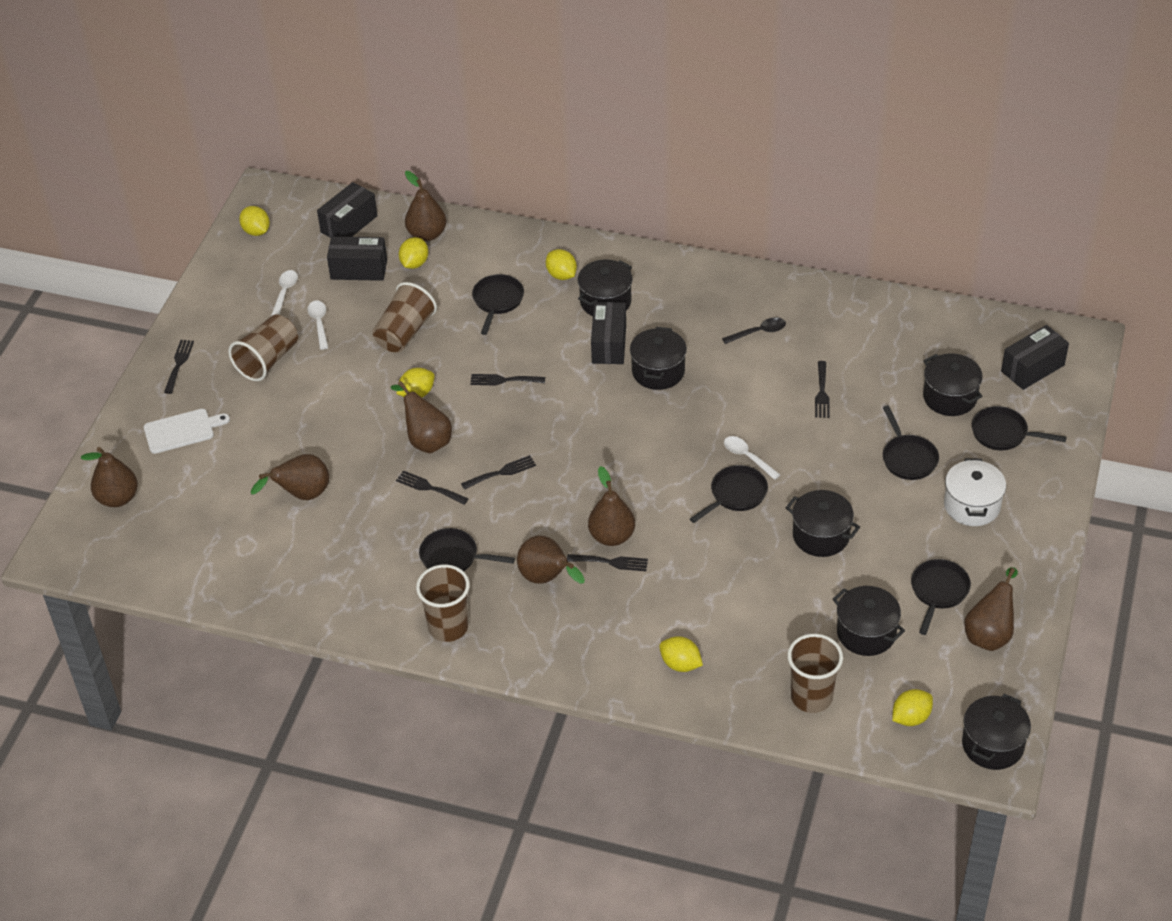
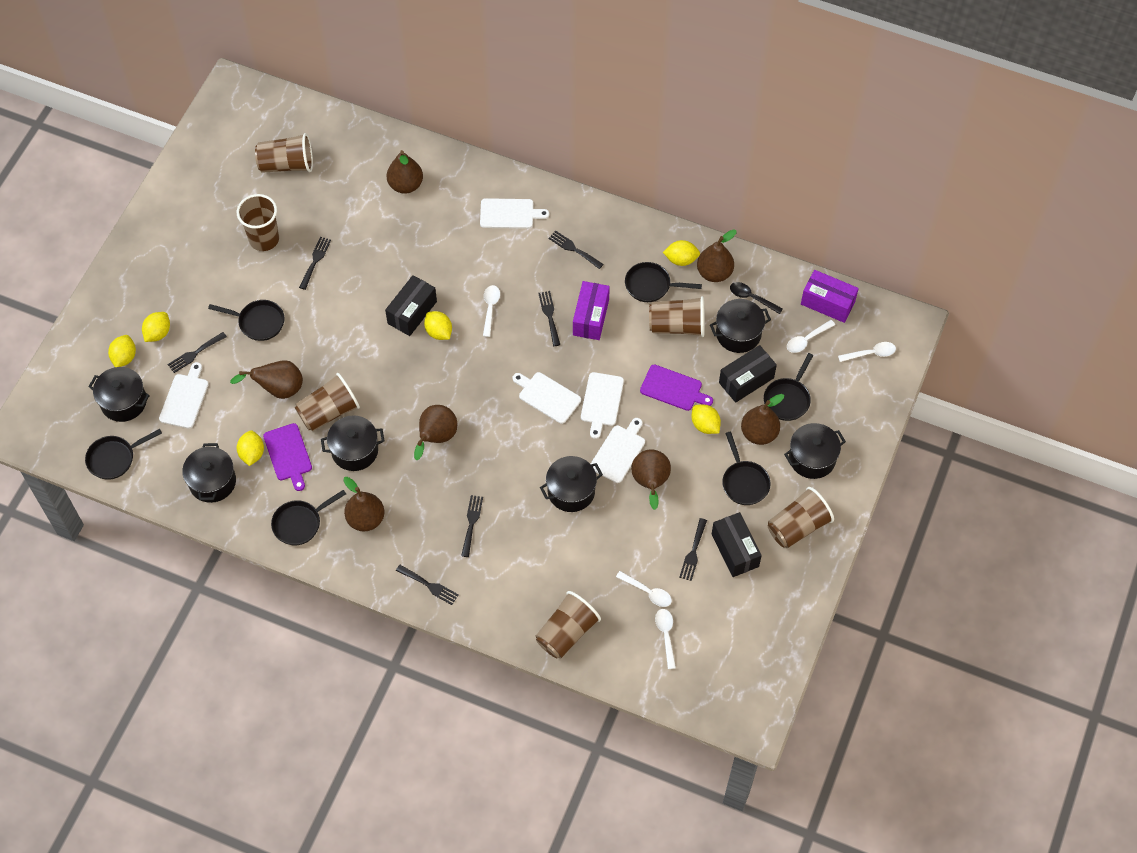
black box: 4 -> 3
black fork: 6 -> 7
brown cup: 4 -> 6
purple box: 0 -> 2
purple cutting board: 0 -> 2
white cutting board: 1 -> 5
white pot: 1 -> 0
white spoon: 3 -> 5

